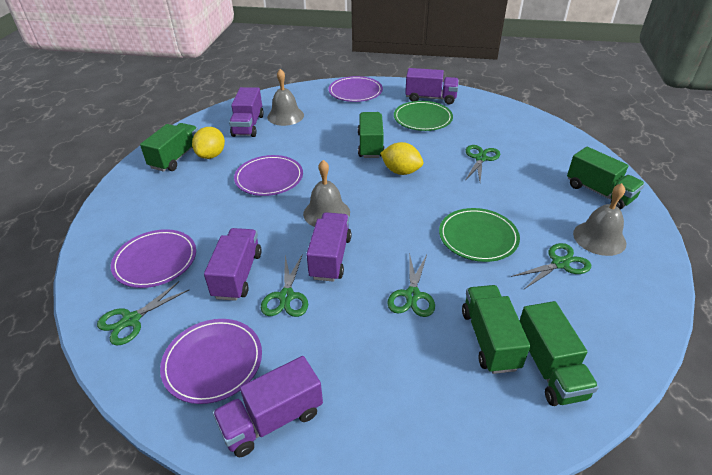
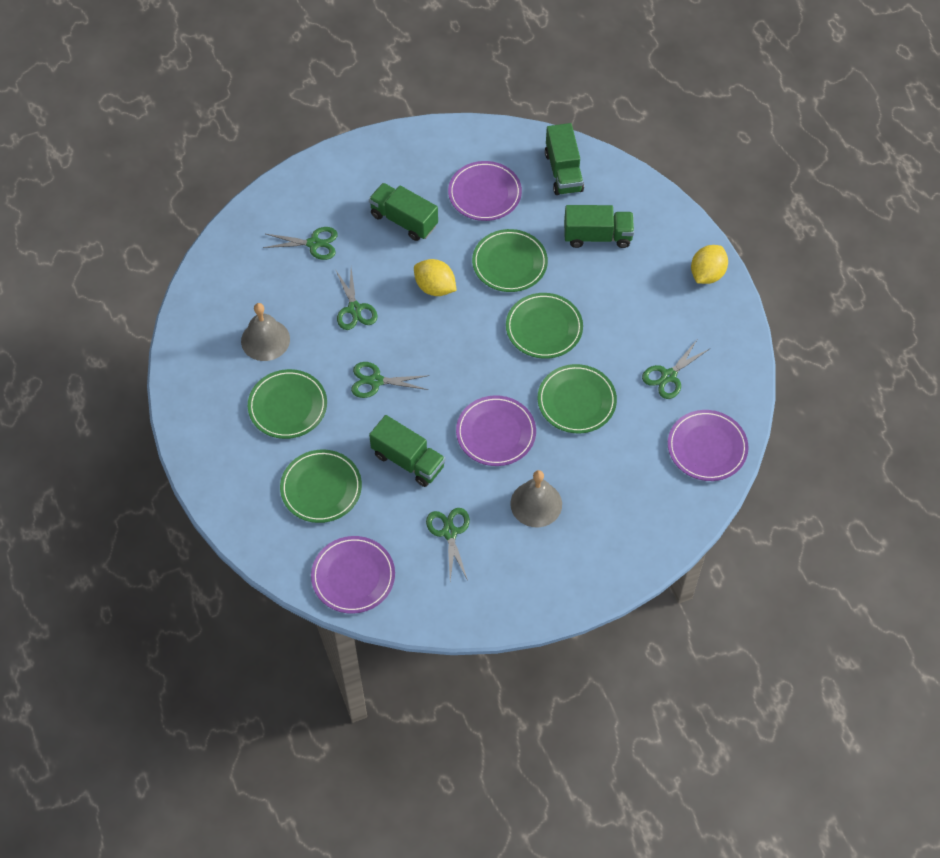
green plate: 2 -> 5
green truck: 5 -> 4
grey bell: 3 -> 2
purple truck: 5 -> 0

